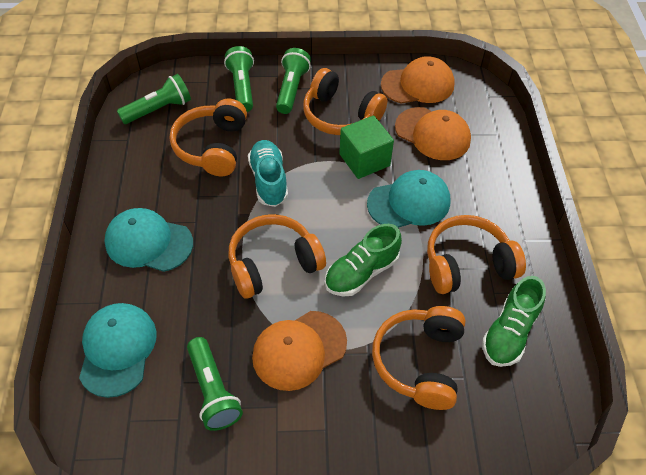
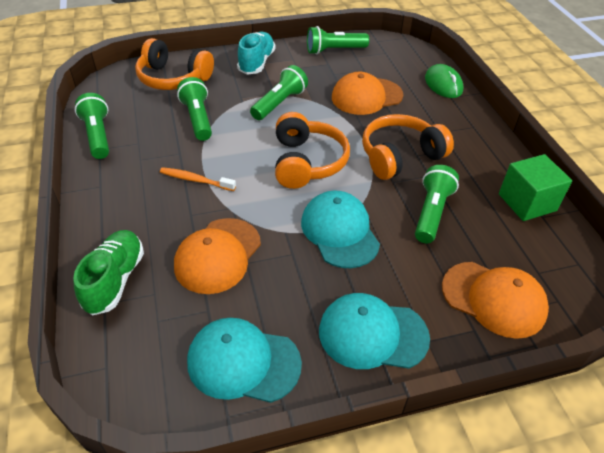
green flashlight: 4 -> 5
green mouse: 0 -> 1
green shoe: 2 -> 1
orange headphones: 5 -> 3
orange toothbrush: 0 -> 1

